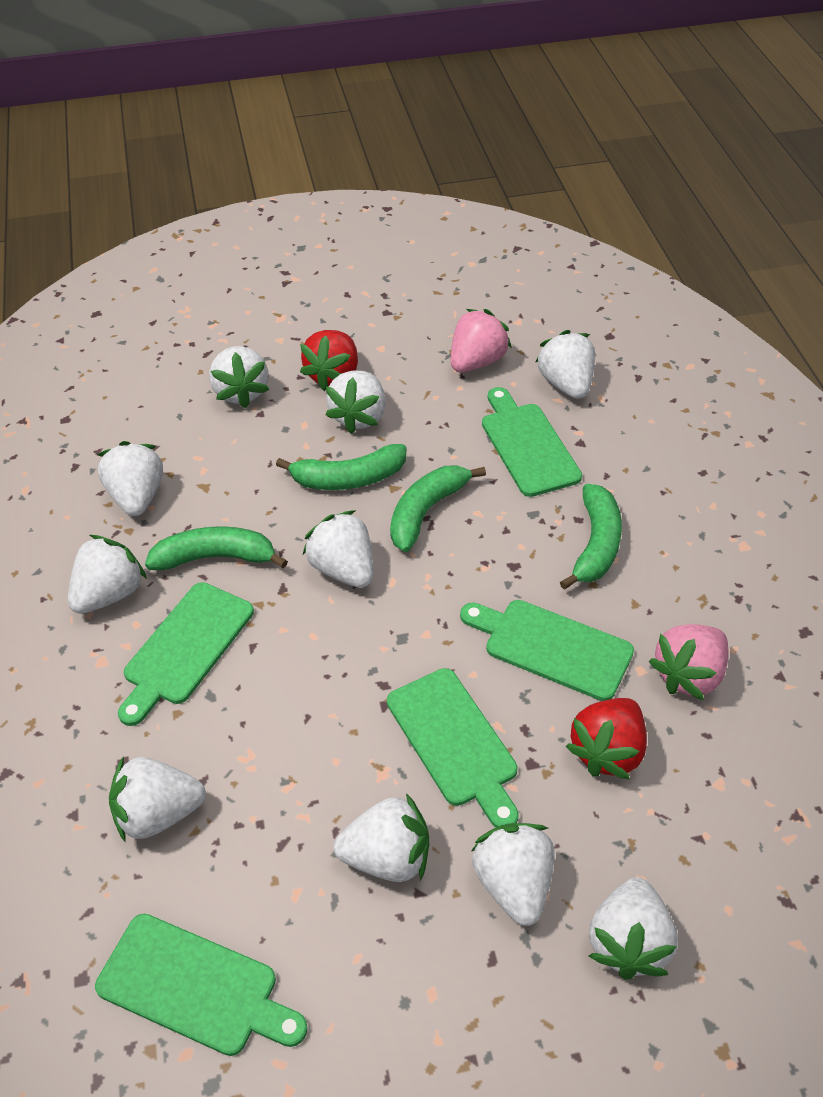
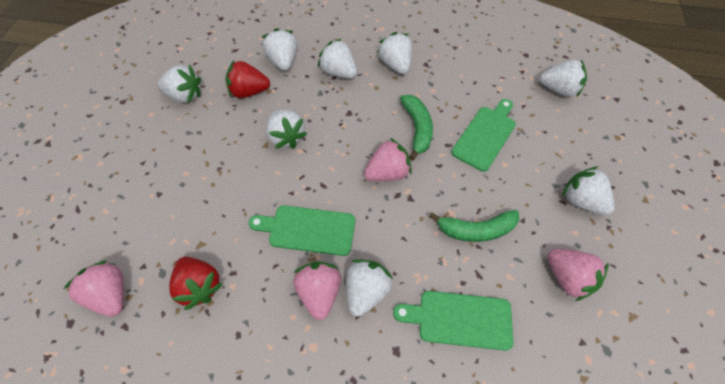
green banana: 4 -> 2
green cutting board: 5 -> 3
pink strawberry: 2 -> 4
white strawberry: 10 -> 8

